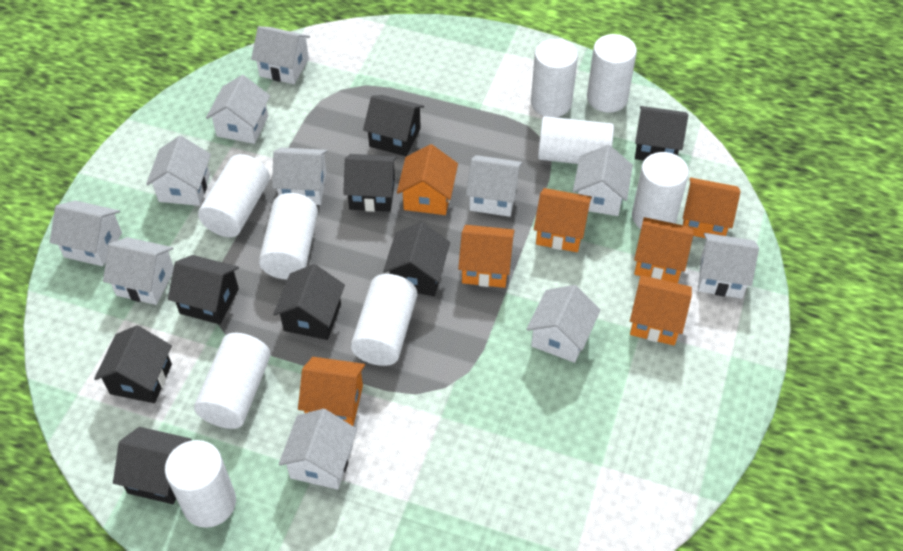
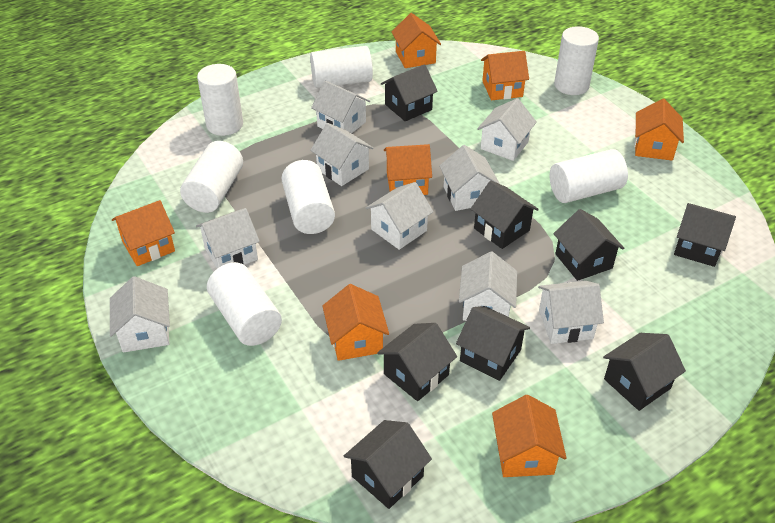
white cylinder: 9 -> 7
white house: 11 -> 9

